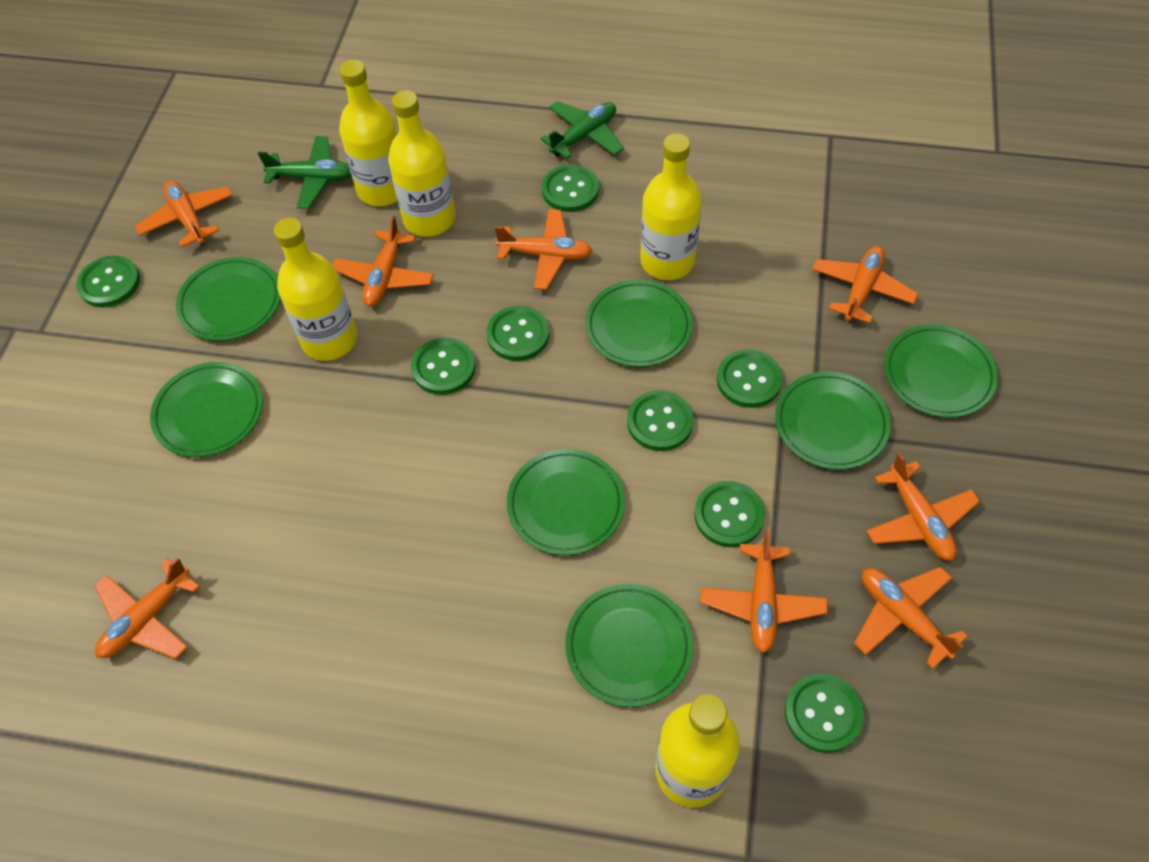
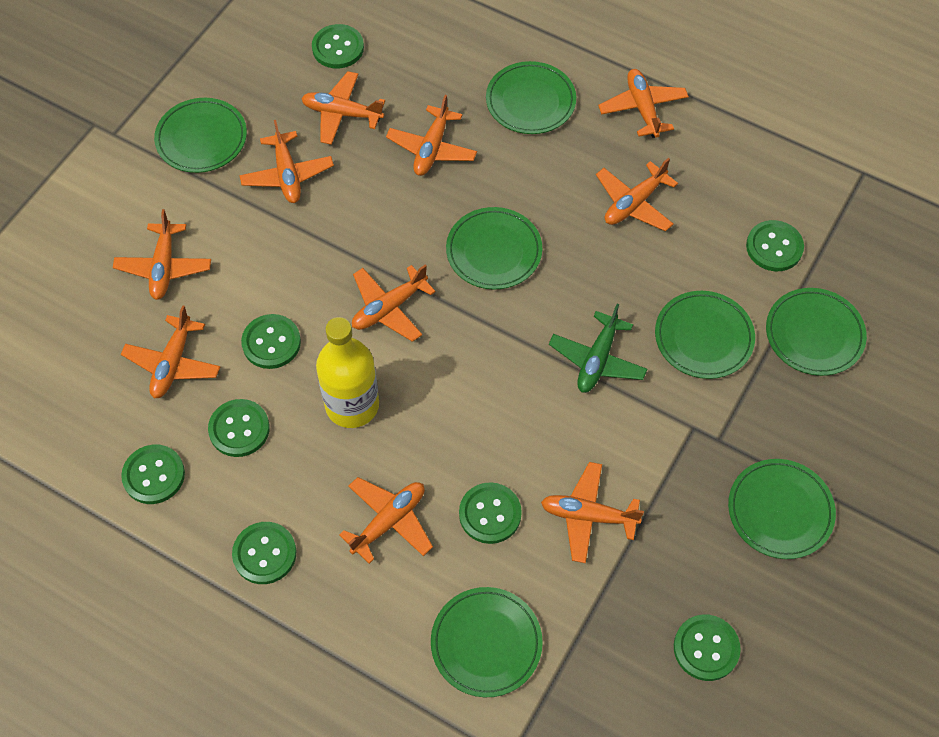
green plane: 2 -> 1
orange plane: 8 -> 10
yellow bottle: 5 -> 1

